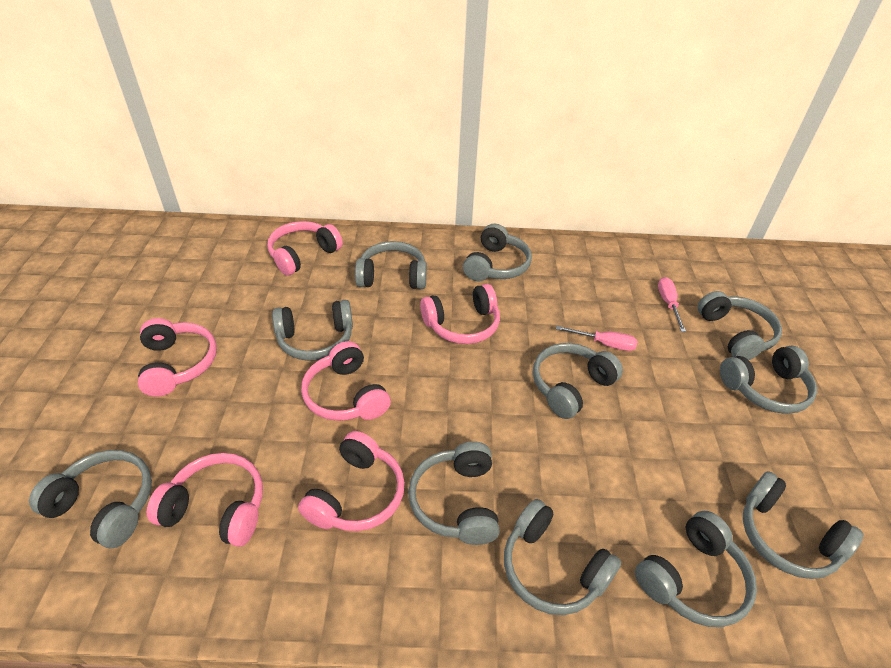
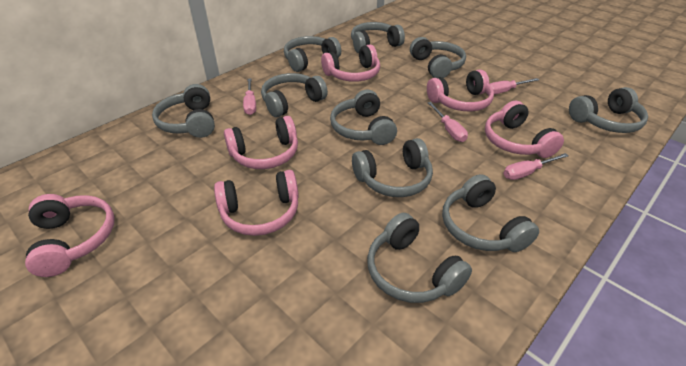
grey headphones: 11 -> 10
pink screwdriver: 2 -> 4

